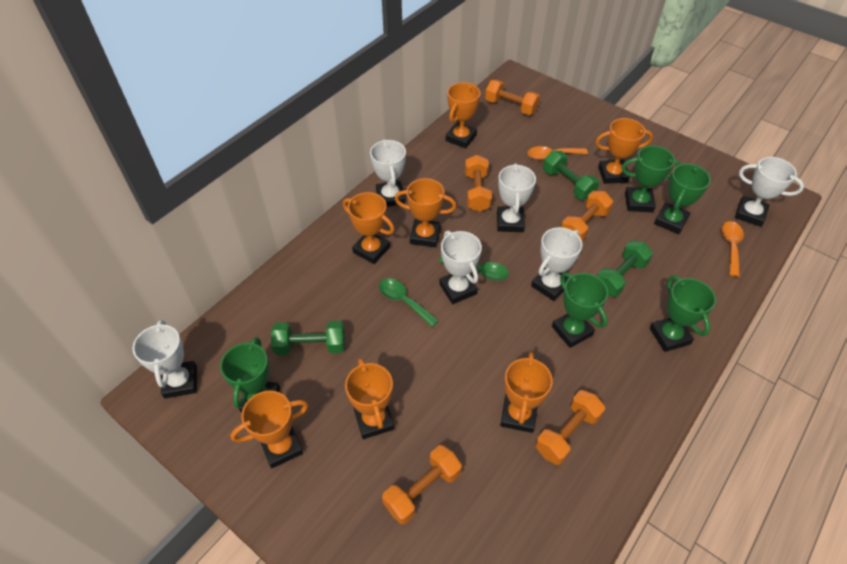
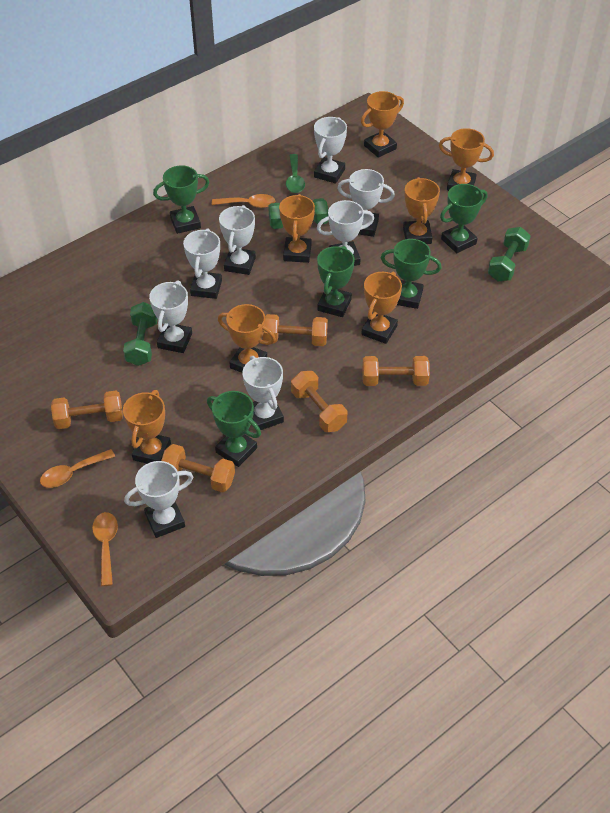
green spoon: 2 -> 1
orange spoon: 2 -> 3
white trophy: 6 -> 8

